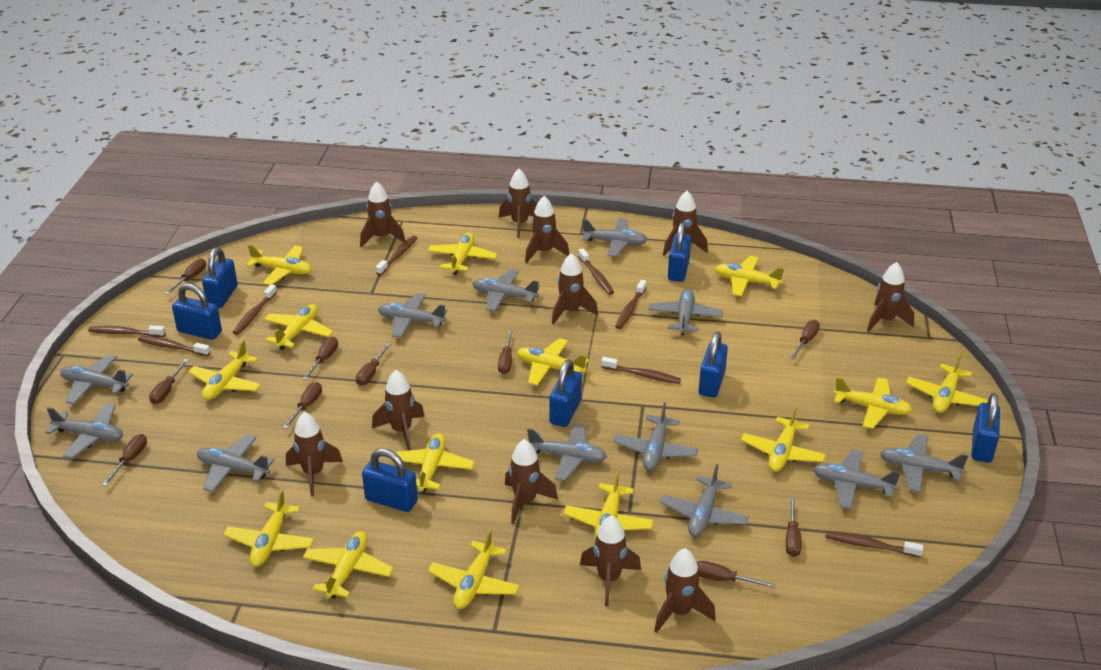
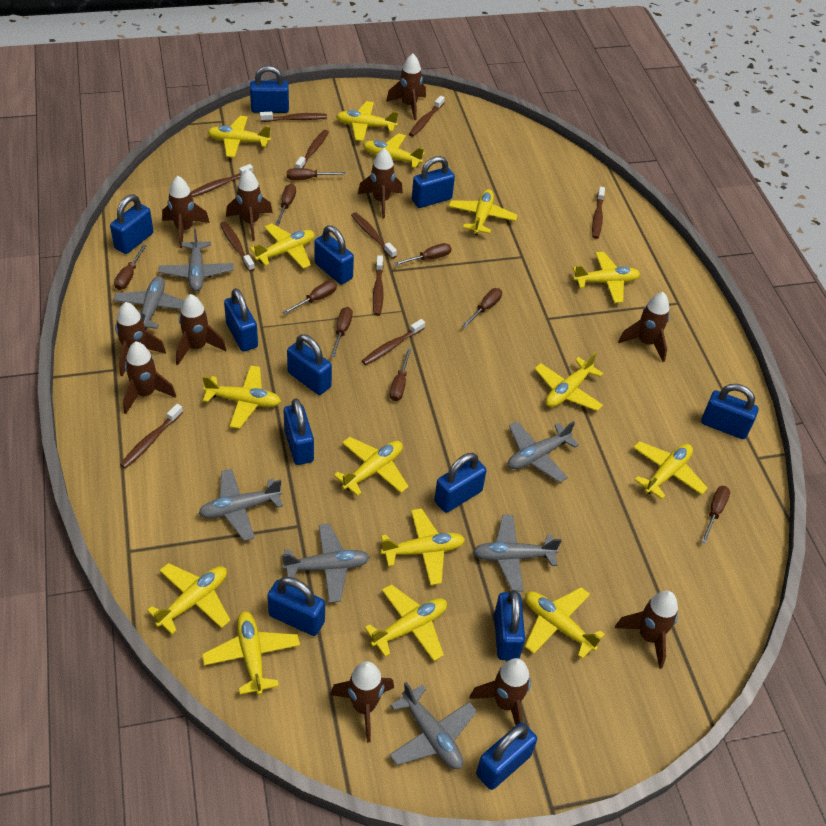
blue padlock: 7 -> 12
brown screwdriver: 10 -> 9
brown toothbrush: 8 -> 10
grey plane: 12 -> 7
yellow plane: 14 -> 15

